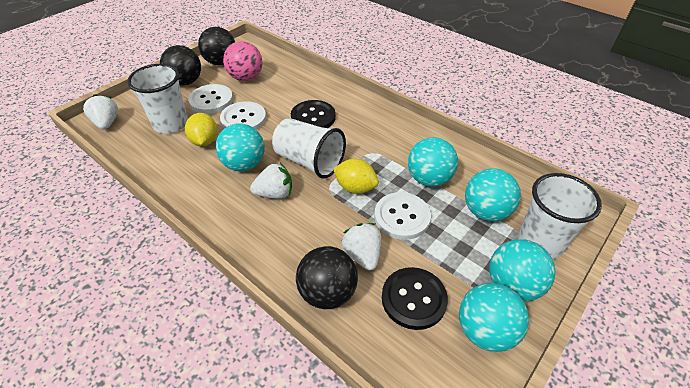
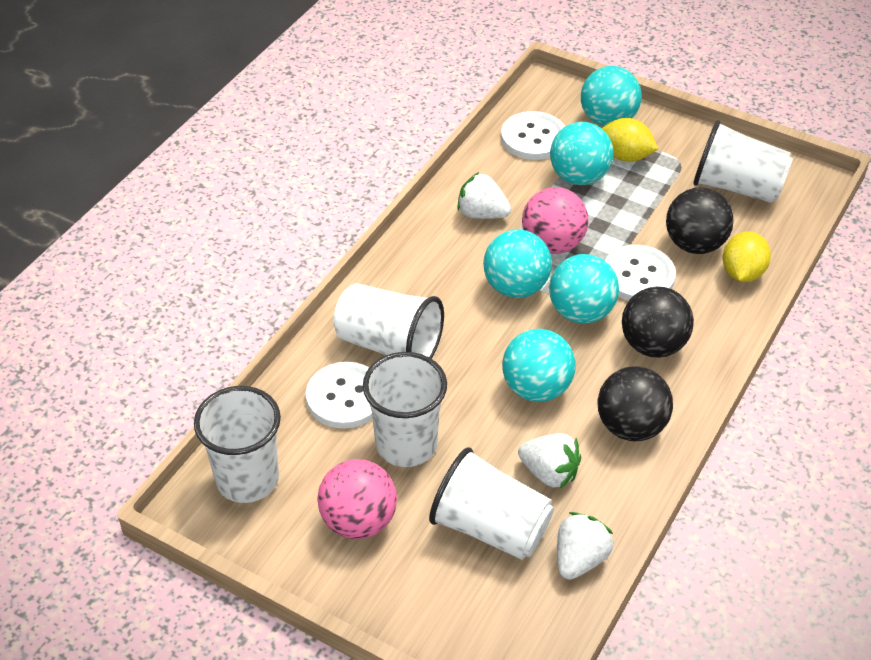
black button: 2 -> 0
pink ball: 1 -> 2
white cup: 3 -> 5

